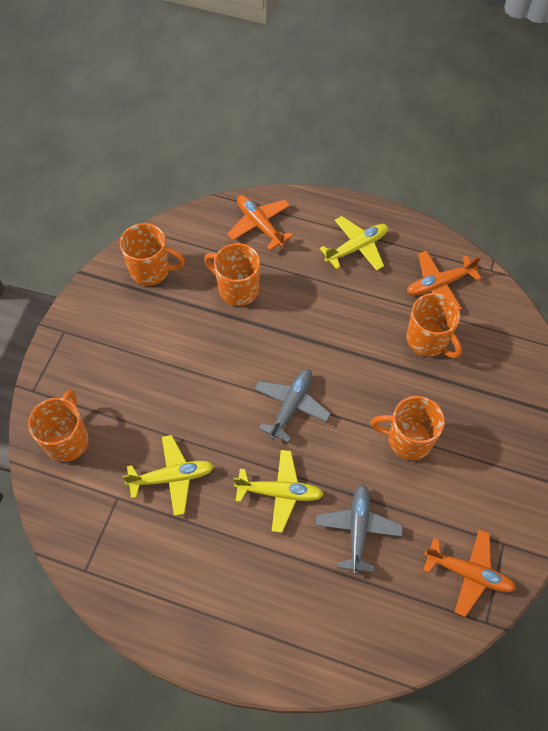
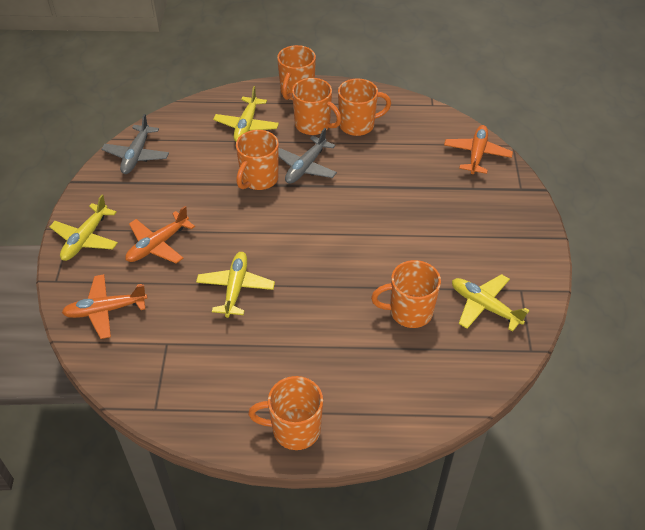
orange mug: 5 -> 6
yellow plane: 3 -> 4

